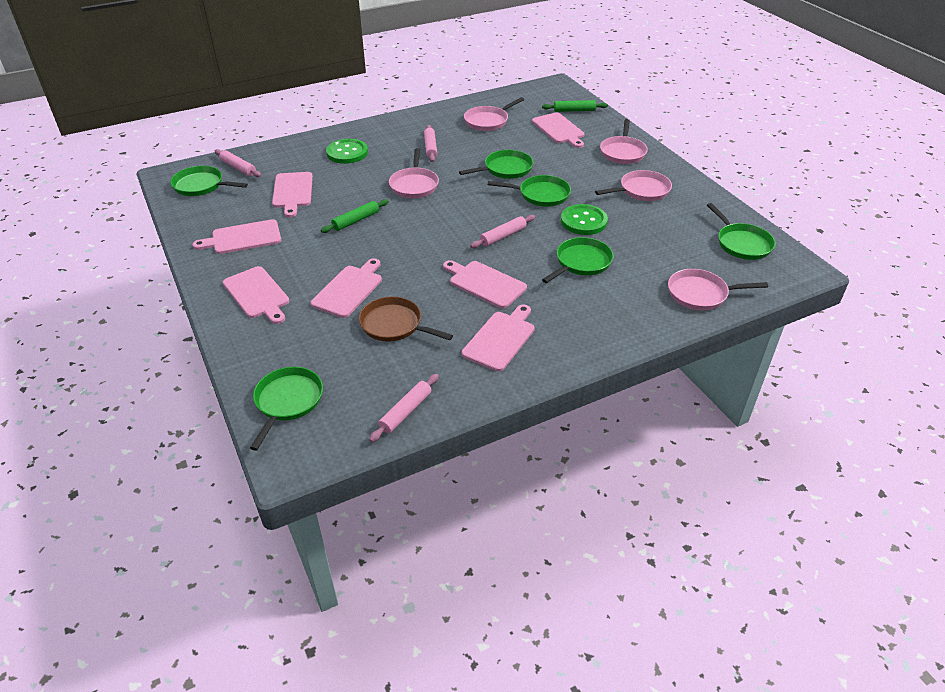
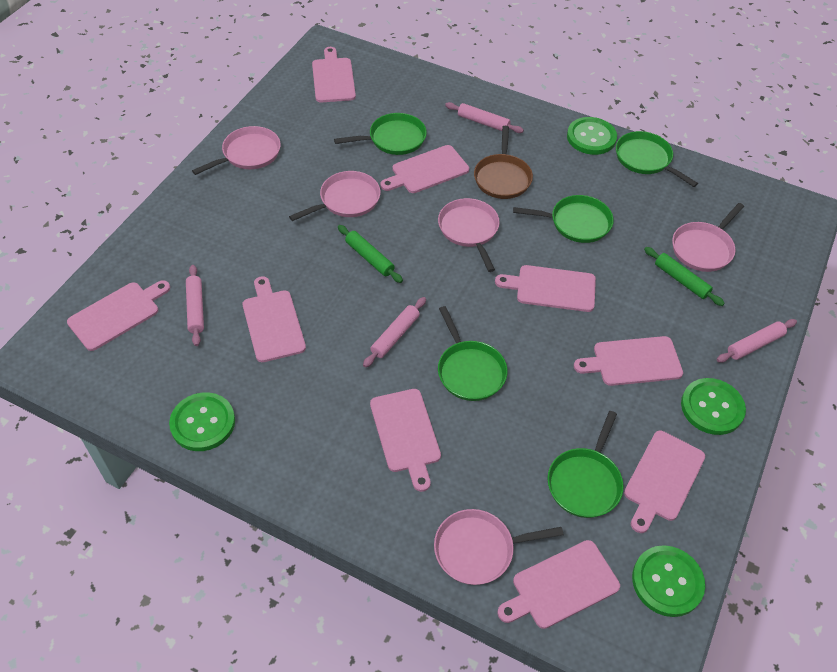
green button: 2 -> 4
green pan: 6 -> 5
pink cutting board: 7 -> 9

